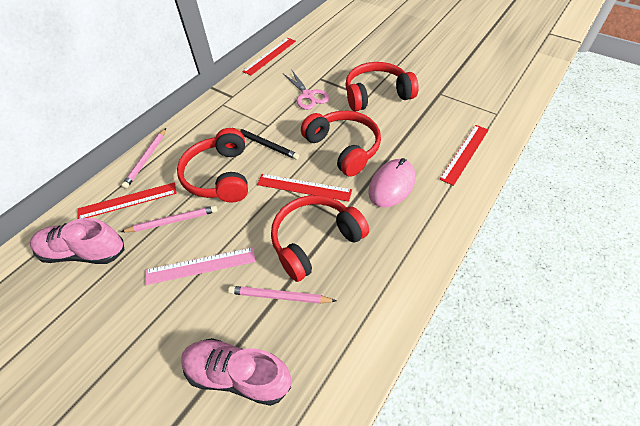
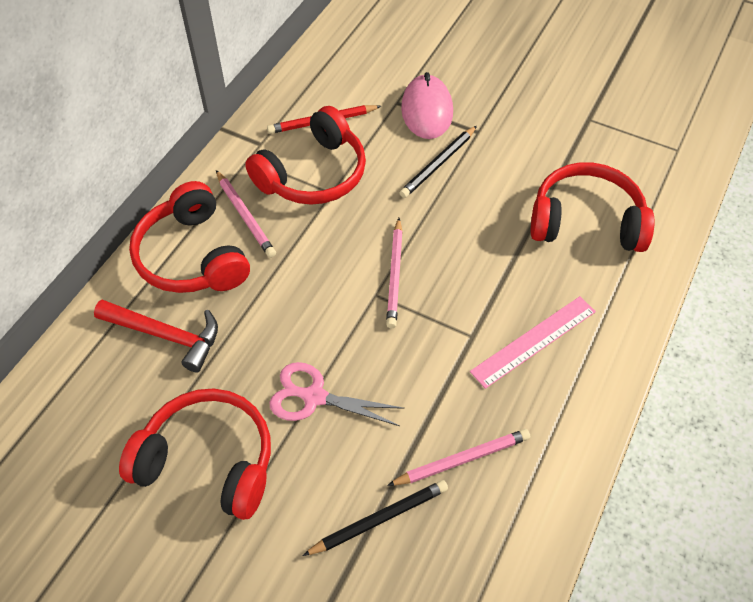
black pencil: 1 -> 2
pink shoe: 2 -> 0
red hammer: 0 -> 1
red pencil: 0 -> 1
red ruler: 4 -> 0

